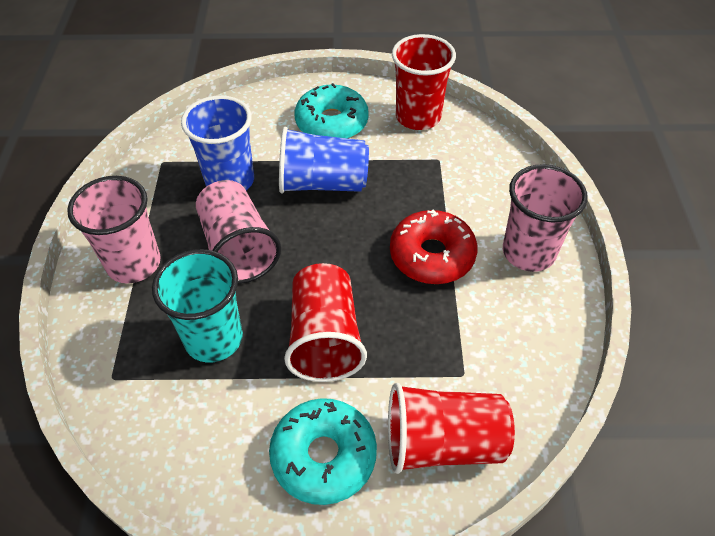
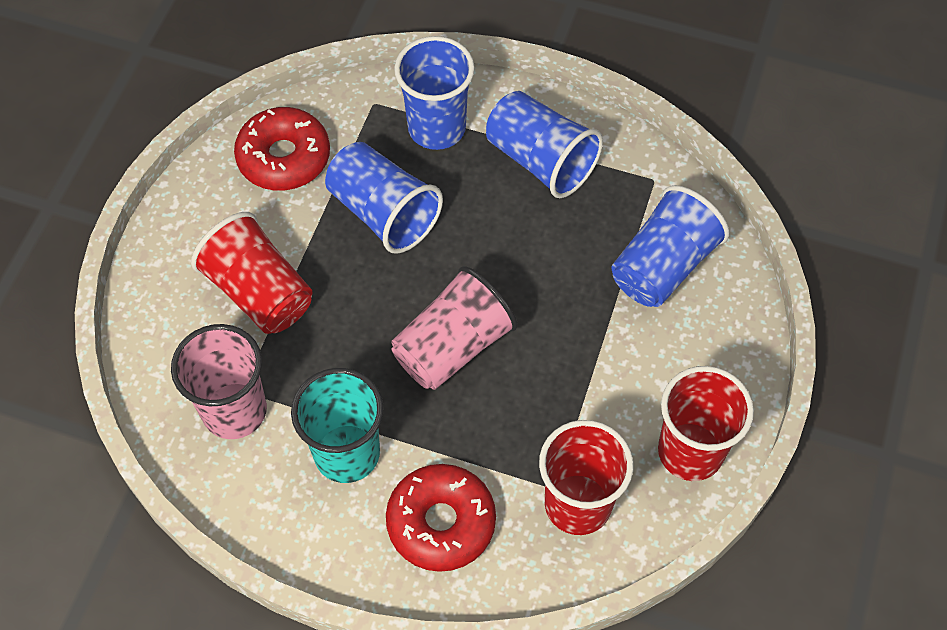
blue cup: 2 -> 4
pink cup: 3 -> 2
red donut: 1 -> 2
turquoise donut: 2 -> 0

